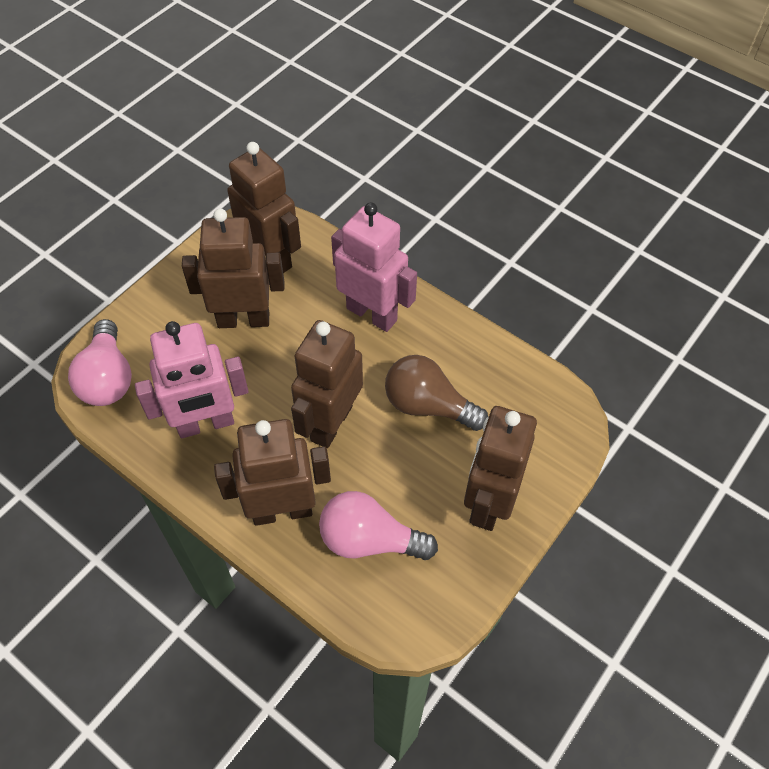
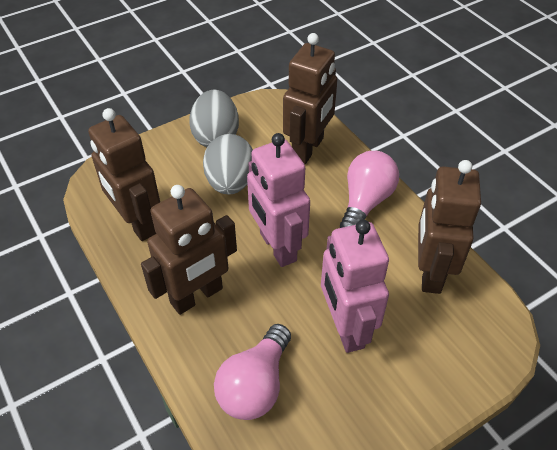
brown light bulb: 1 -> 0
brown robot: 5 -> 4
grey egg: 0 -> 2

